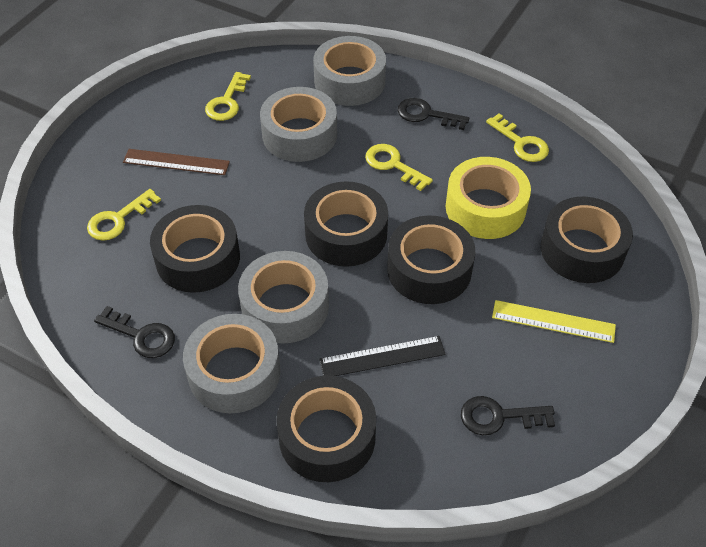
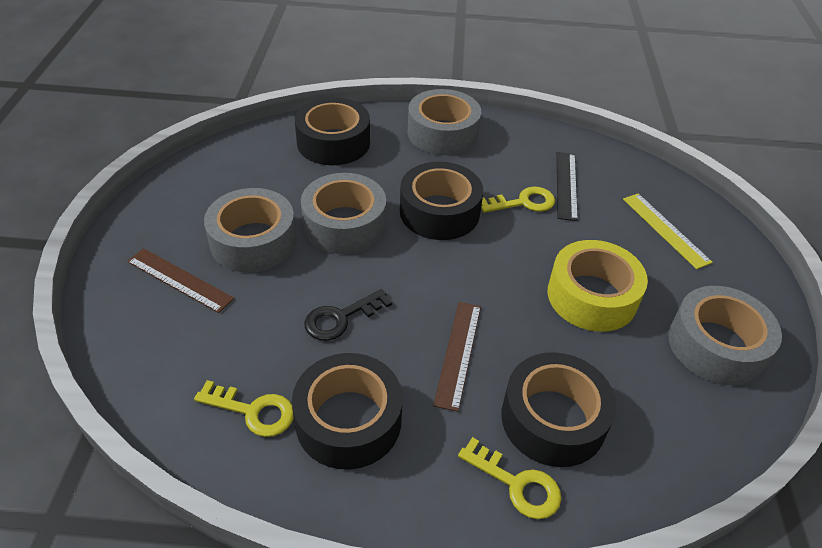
black key: 3 -> 1
black tape: 5 -> 4
brown ruler: 1 -> 2
yellow key: 4 -> 3

